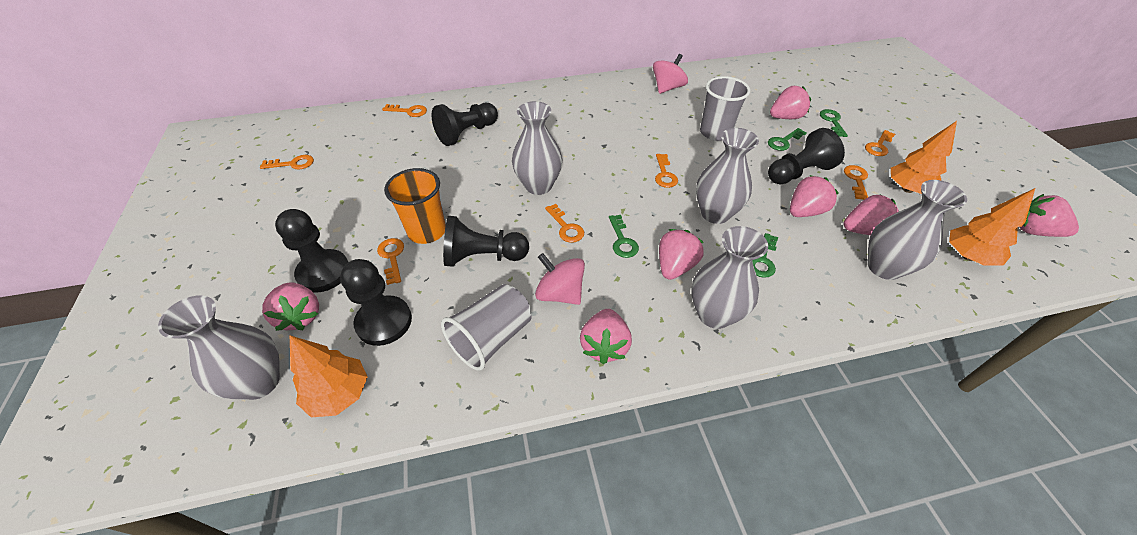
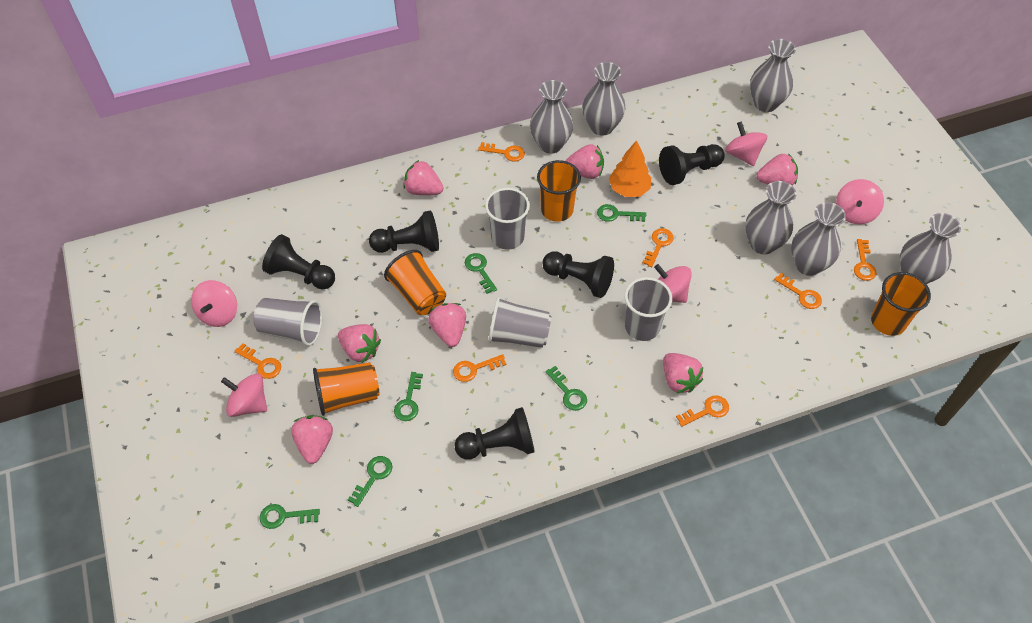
green key: 4 -> 6
grey cup: 2 -> 4
grey vase: 5 -> 6
orange cup: 1 -> 4
orange tree: 3 -> 1
pink spinning top: 2 -> 5

